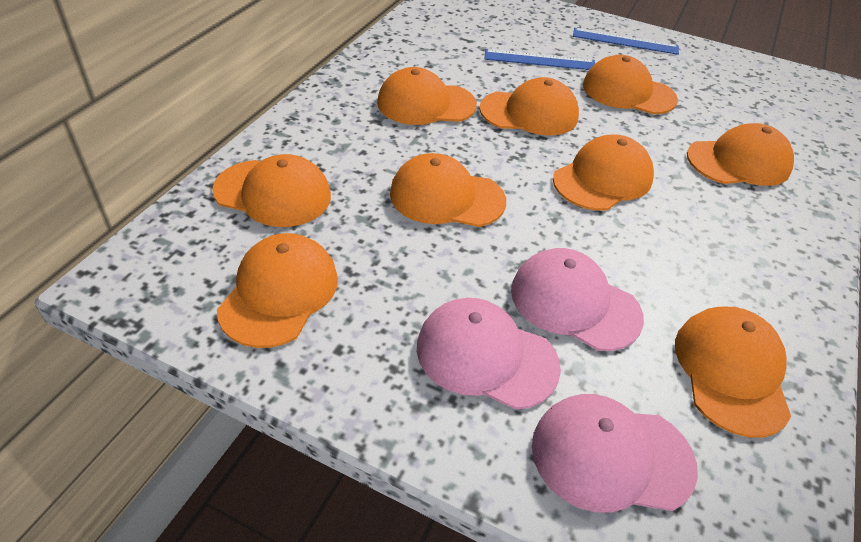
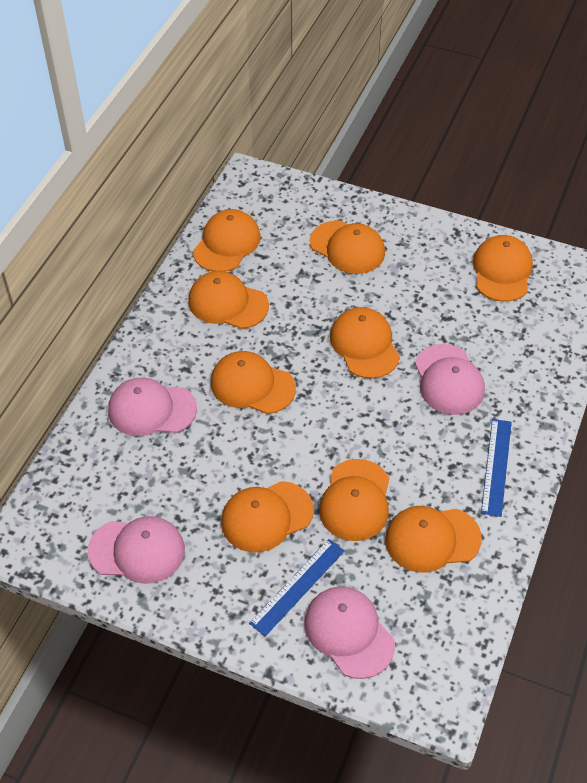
pink cap: 3 -> 4

